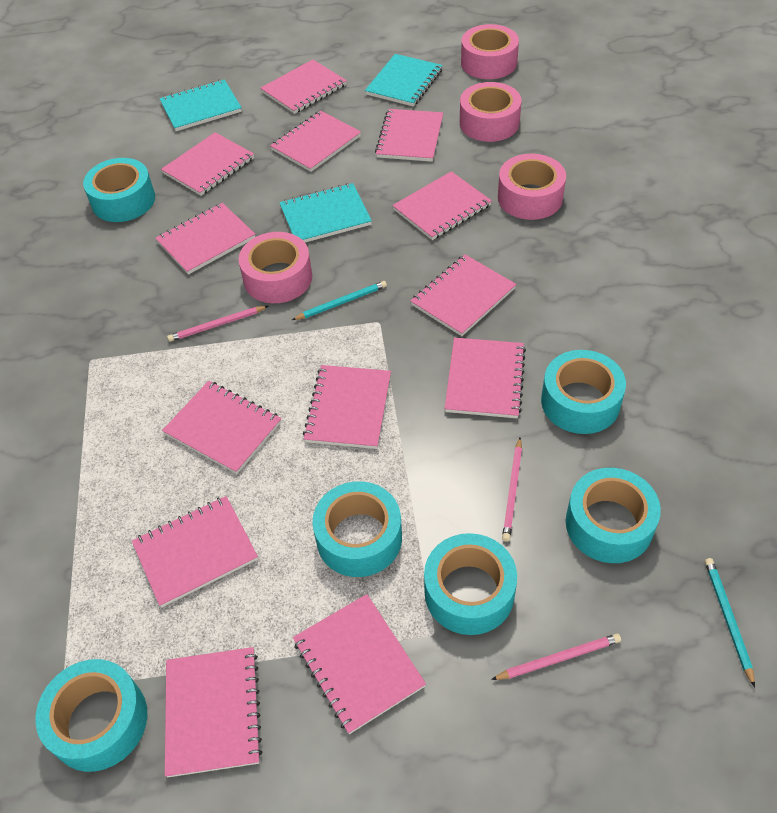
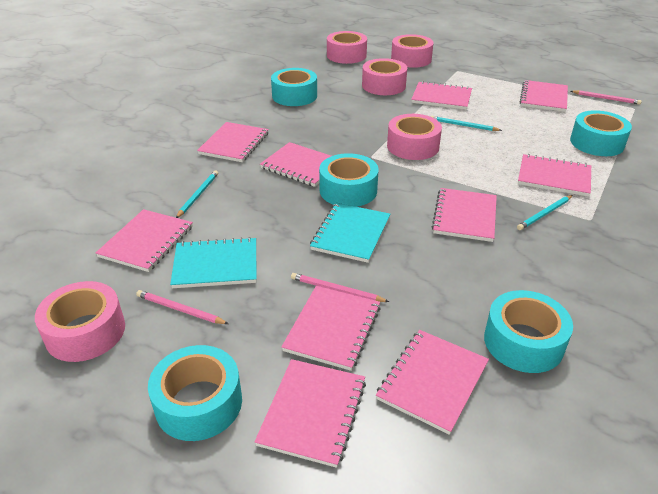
pink notebook: 13 -> 10
pink tape: 4 -> 5
turquoise notebook: 3 -> 2
turquoise pencil: 2 -> 3
turquoise tape: 6 -> 5

